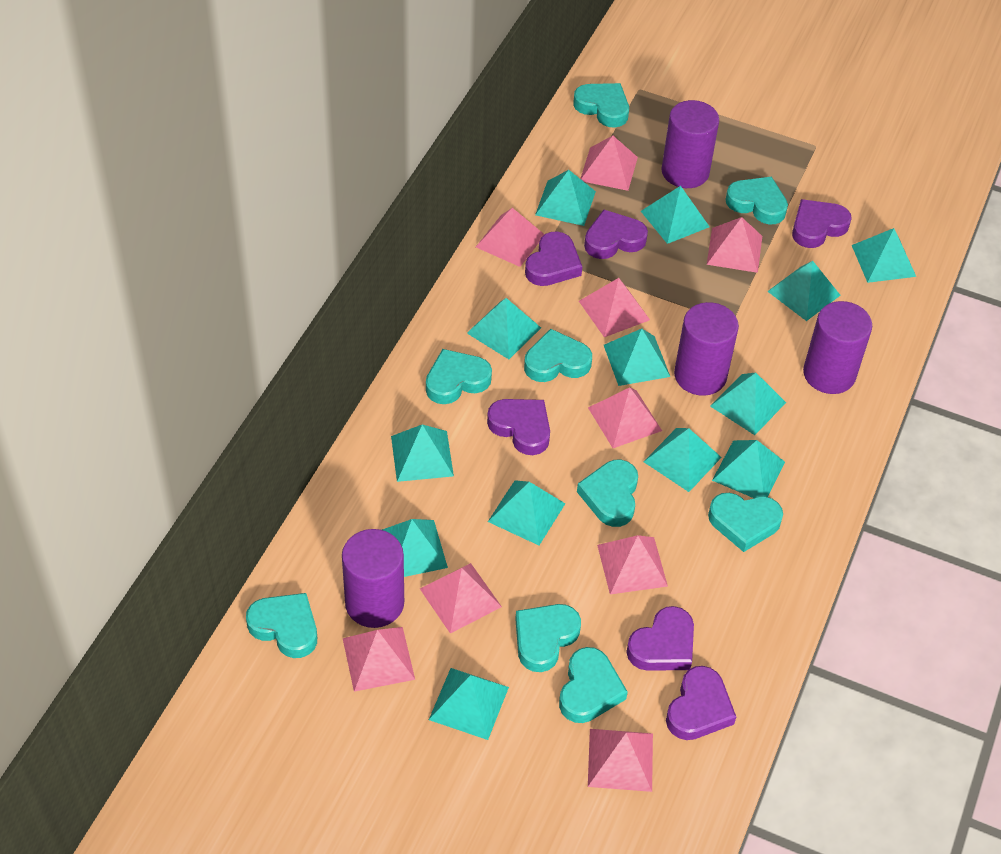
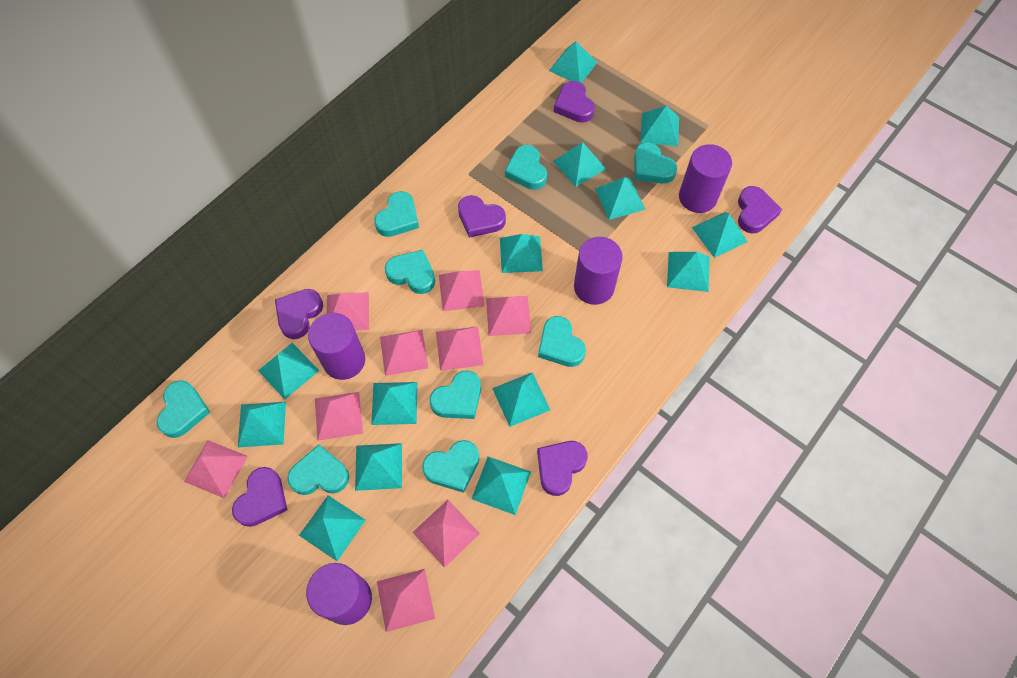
turquoise pyramid: 13 -> 14

